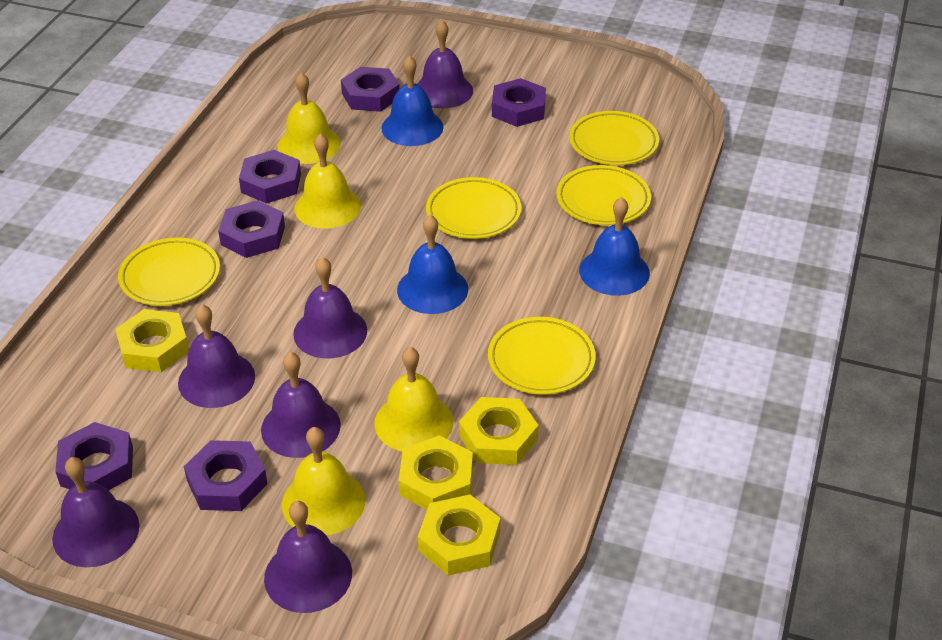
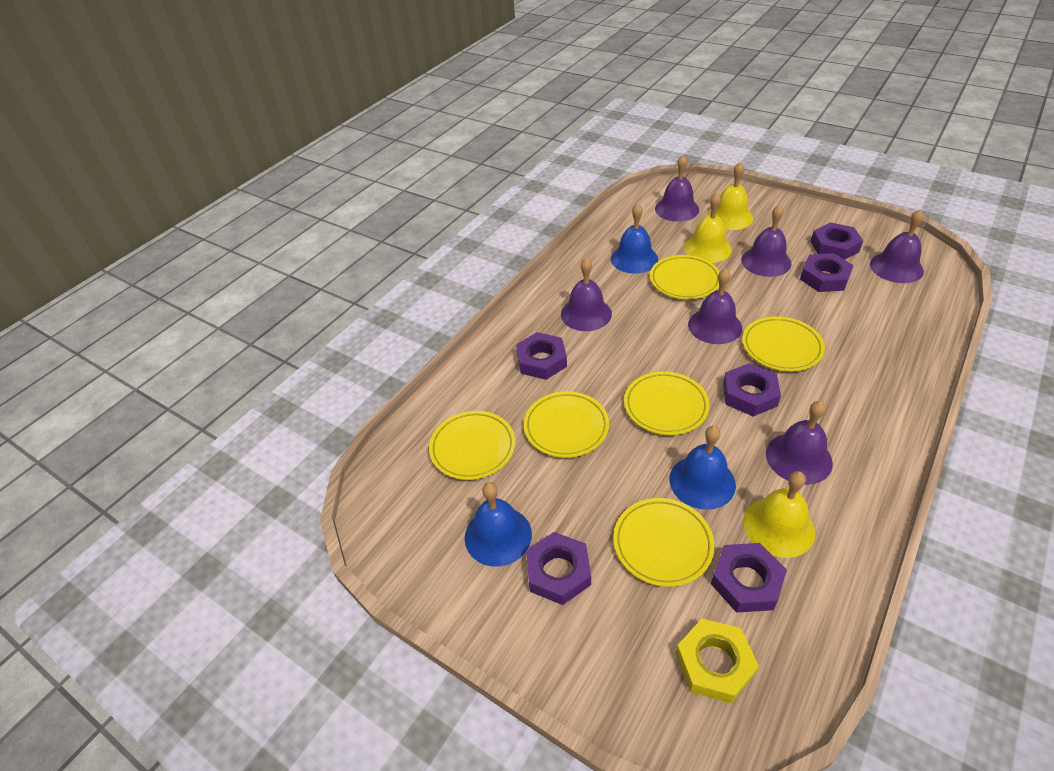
yellow bell: 4 -> 3
yellow nut: 4 -> 1
yellow plate: 5 -> 6

